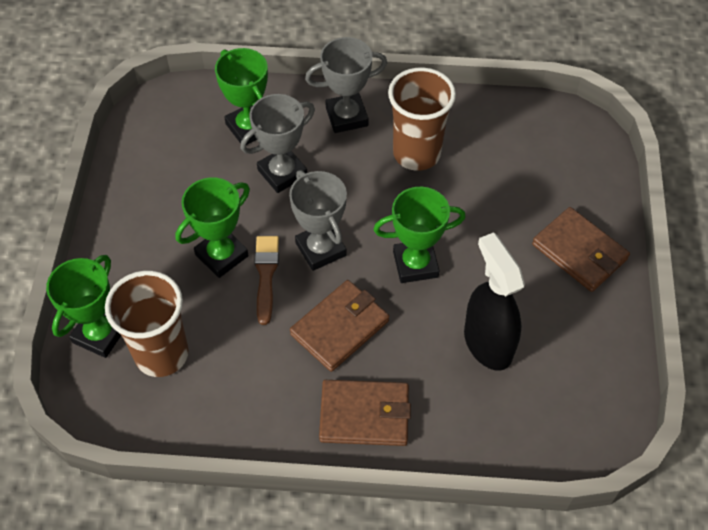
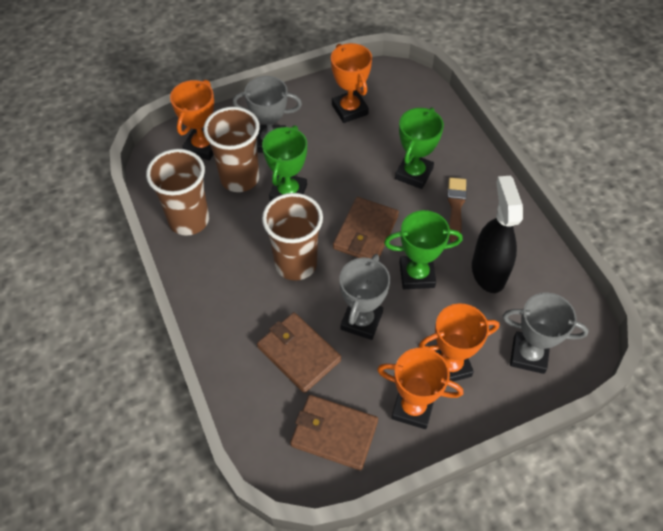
brown cup: 2 -> 3
green trophy: 4 -> 3
orange trophy: 0 -> 4

